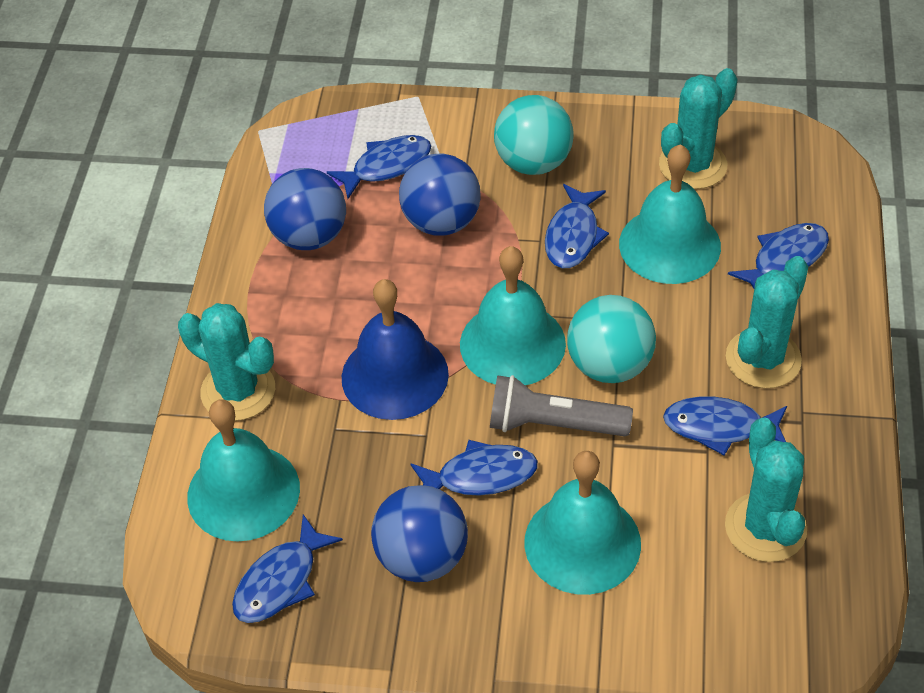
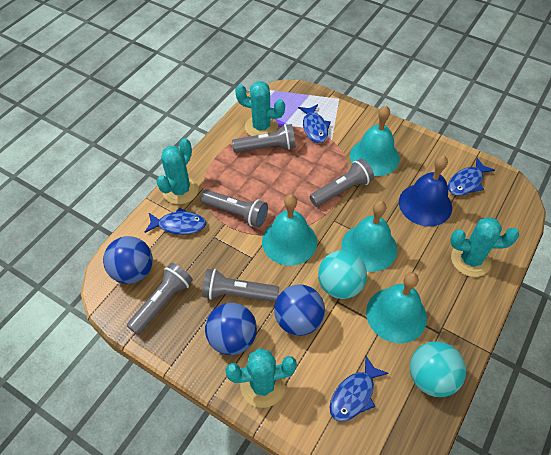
blue fish: 6 -> 4
grey flashlight: 1 -> 5

